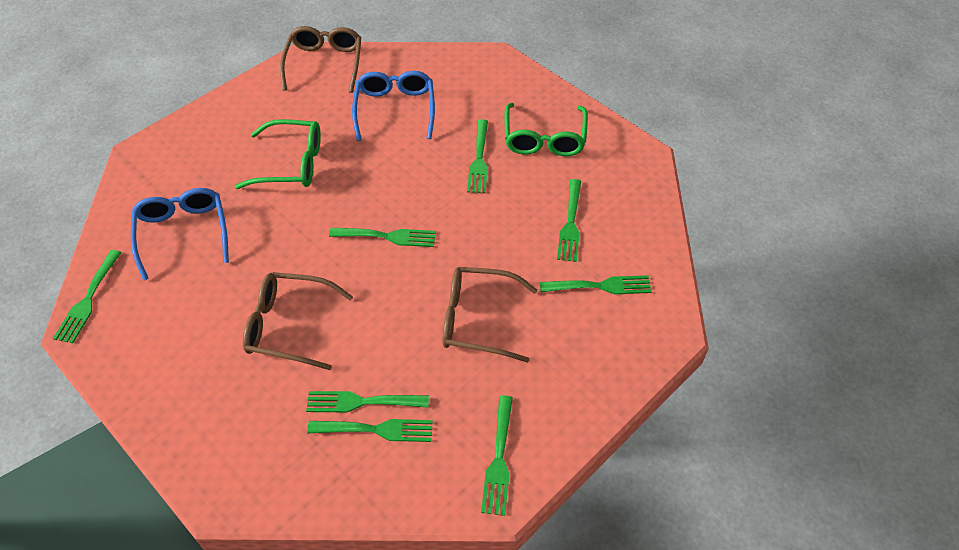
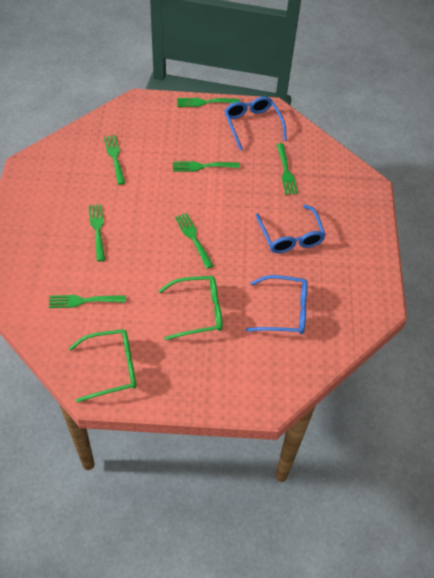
blue glasses: 2 -> 3
brown glasses: 3 -> 0
green fork: 8 -> 7

